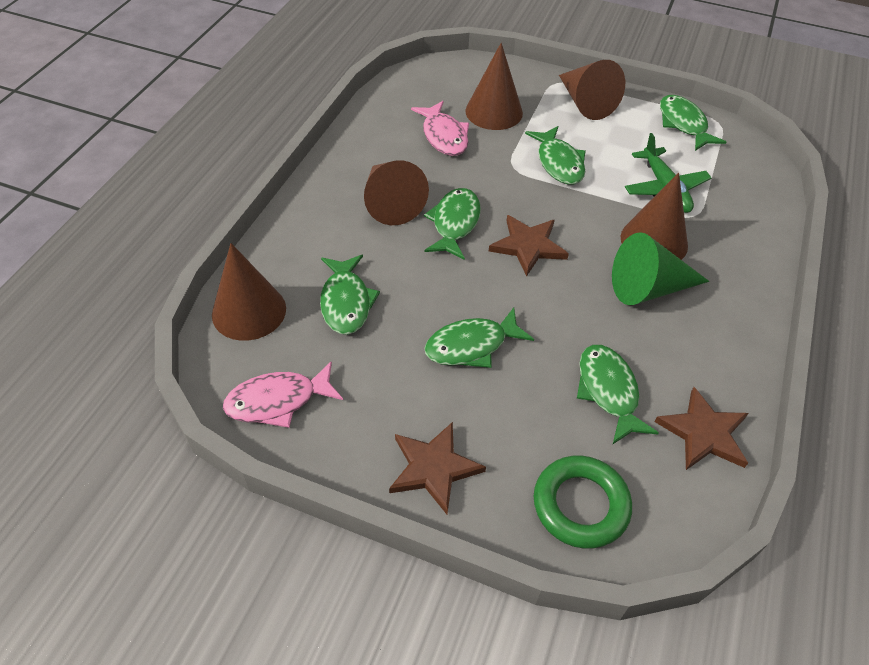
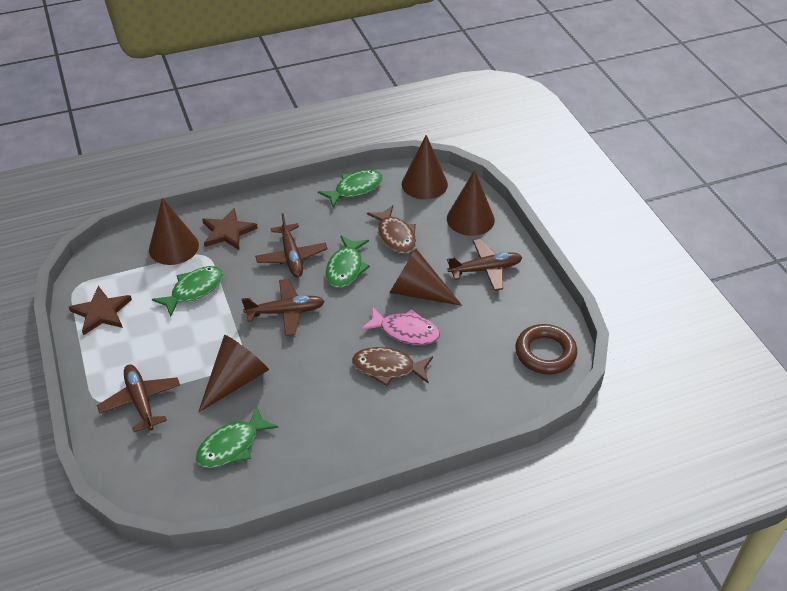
brown fish: 0 -> 2
brown plane: 0 -> 4
brown ring: 0 -> 1
brown star: 3 -> 2
green cone: 1 -> 0
green fish: 6 -> 4
green plane: 1 -> 0
green ring: 1 -> 0
pink fish: 2 -> 1

